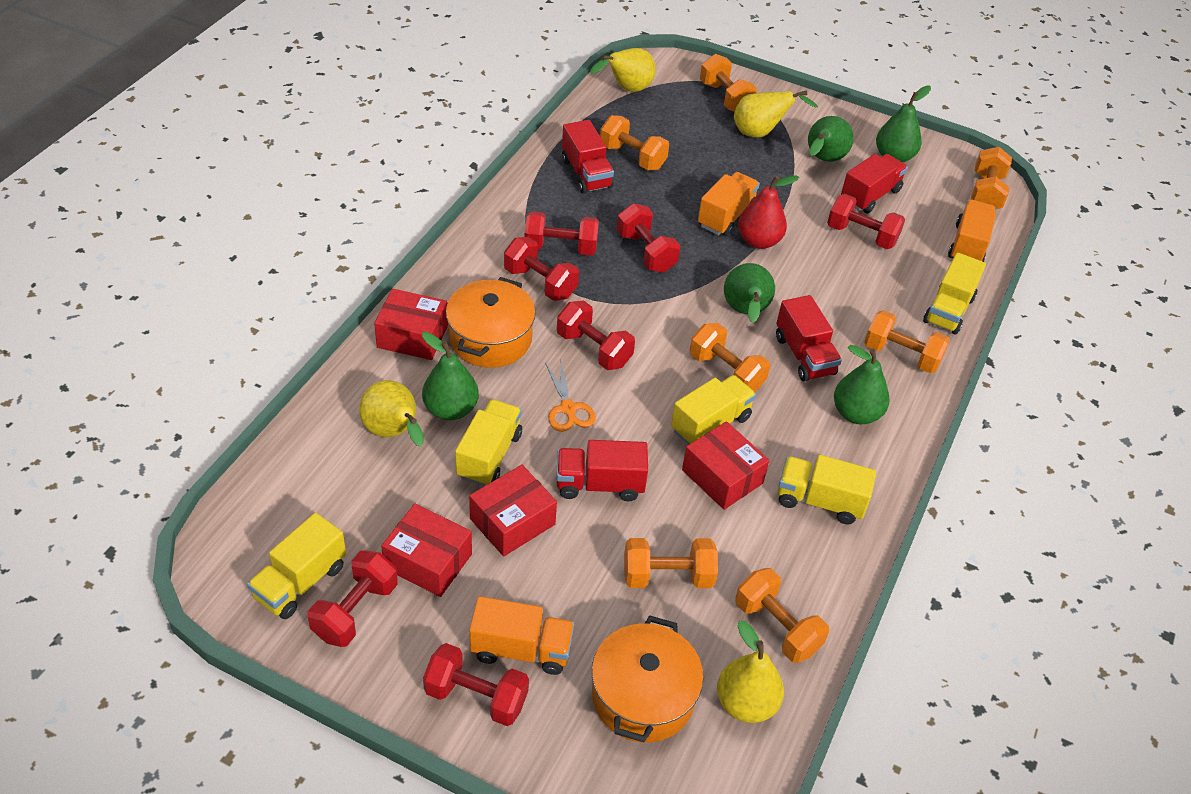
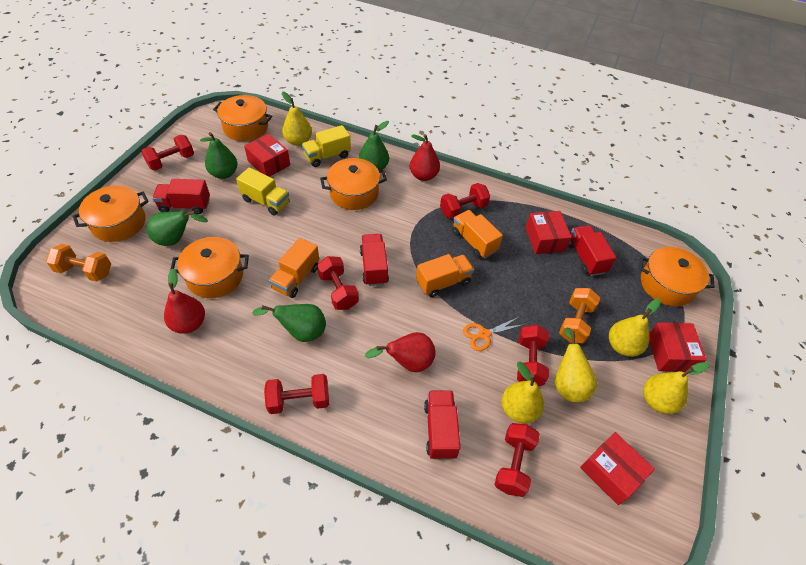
green pear: 5 -> 4
orange dumbbell: 7 -> 2
orange pot: 2 -> 5
red dumbbell: 7 -> 6
red pear: 1 -> 3
yellow pear: 4 -> 5
yellow truck: 5 -> 2

